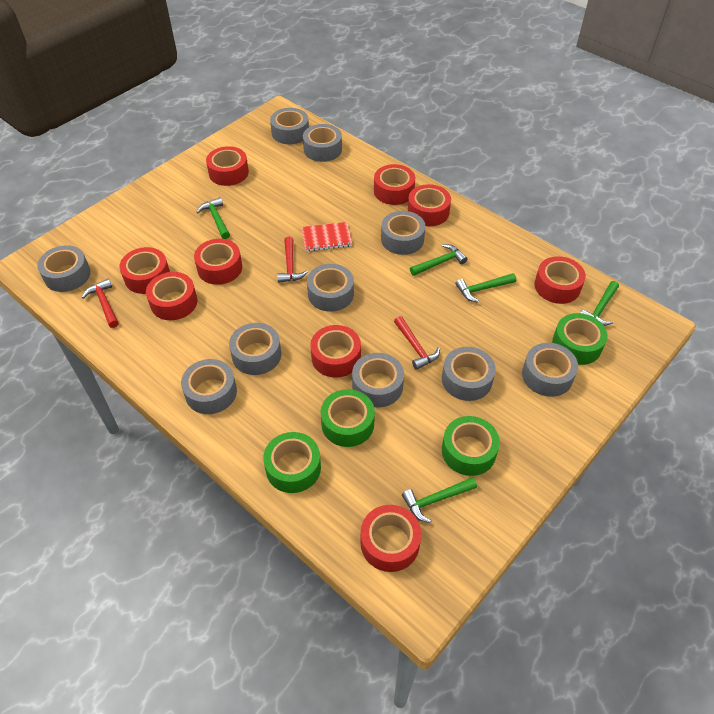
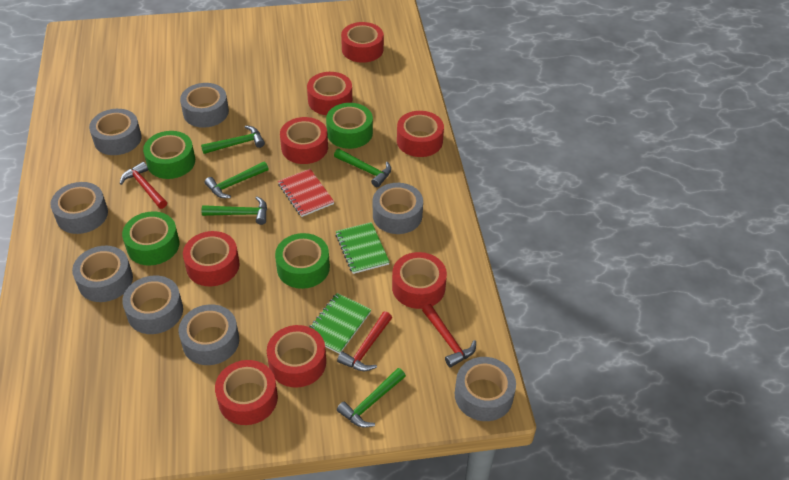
green notebook: 0 -> 2
grey tape: 10 -> 8
red tape: 9 -> 8

